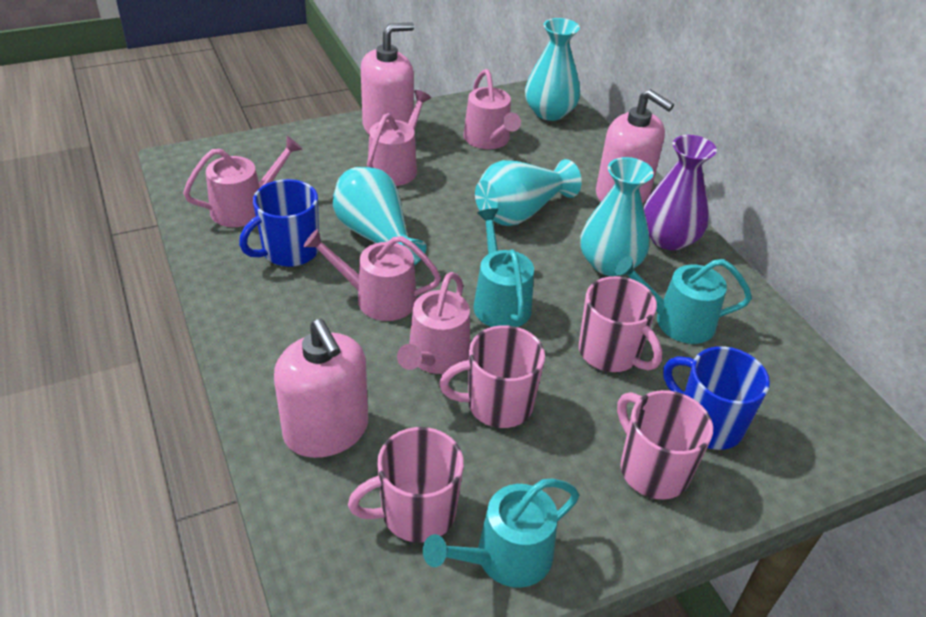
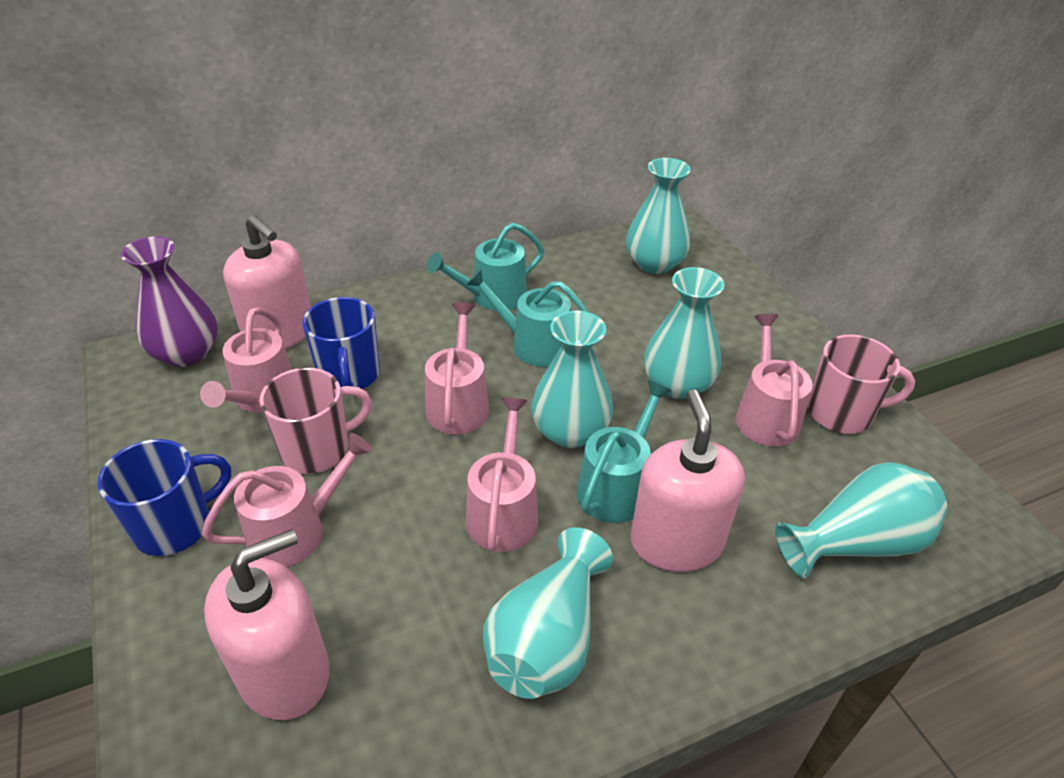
pink mug: 4 -> 2
turquoise vase: 4 -> 5

